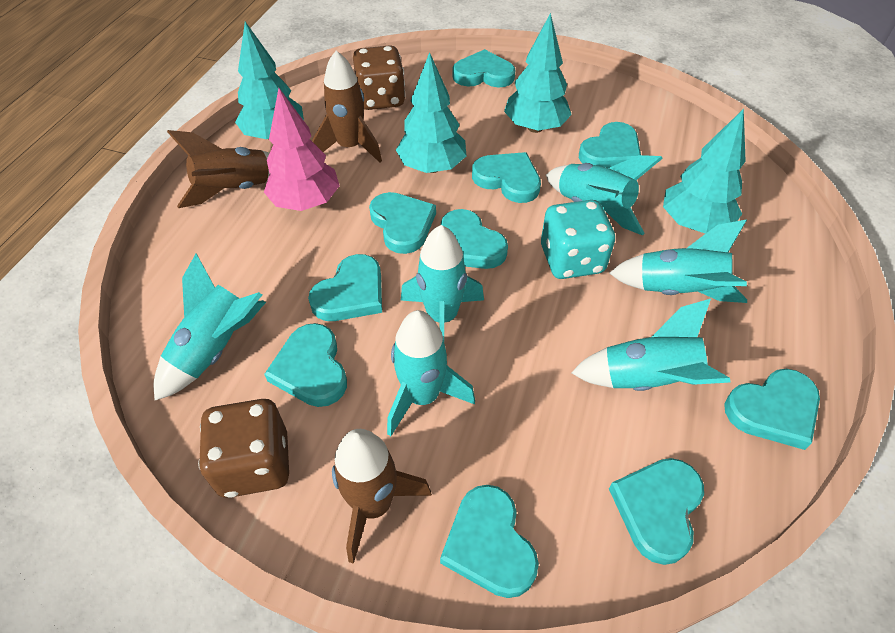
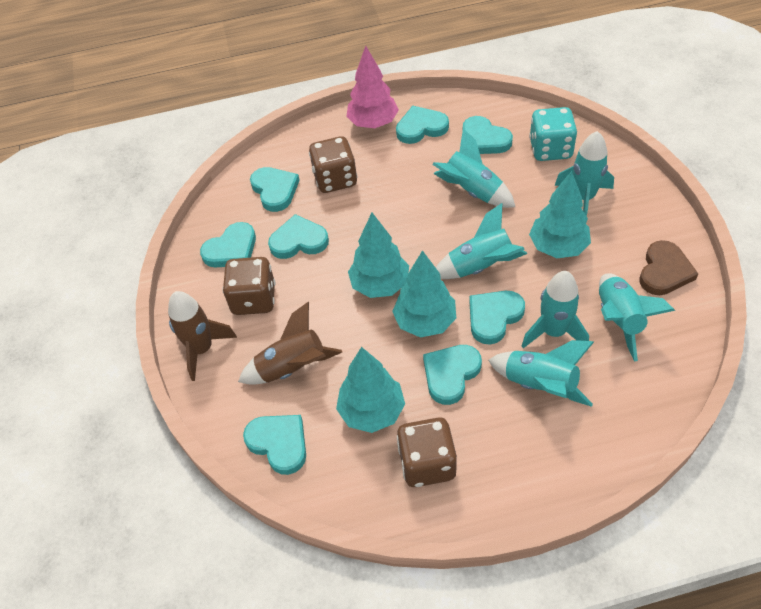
brown dice: 2 -> 3
brown heart: 0 -> 1
brown rocket: 3 -> 2
turquoise heart: 10 -> 8

